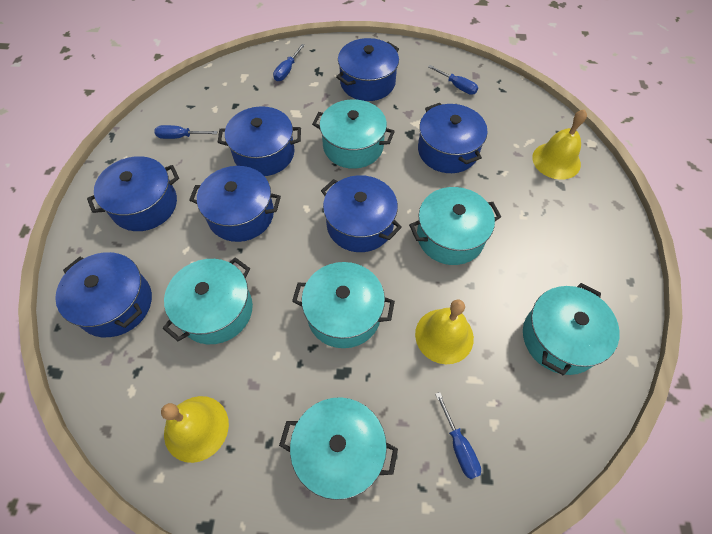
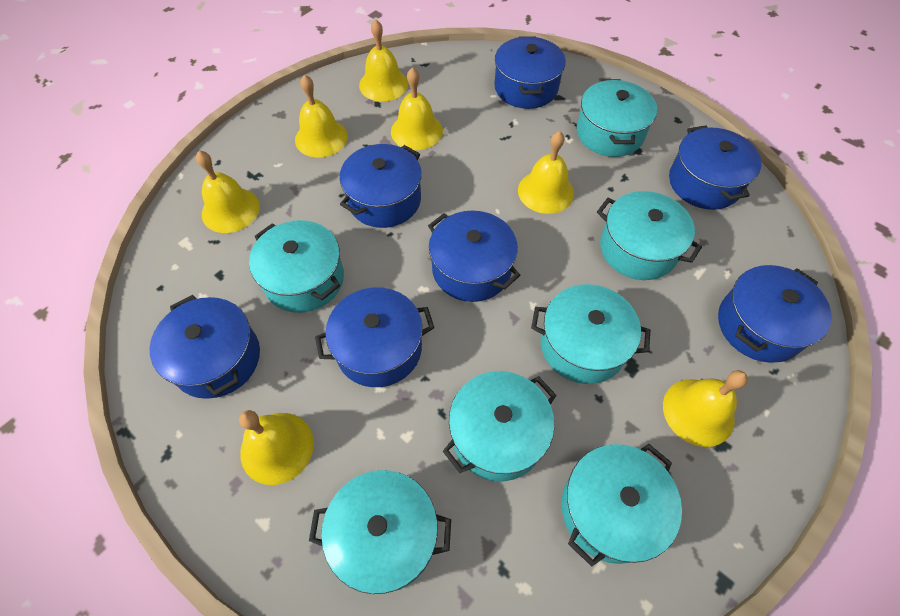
blue screwdriver: 4 -> 0
turquoise pot: 6 -> 7
yellow bell: 3 -> 7

